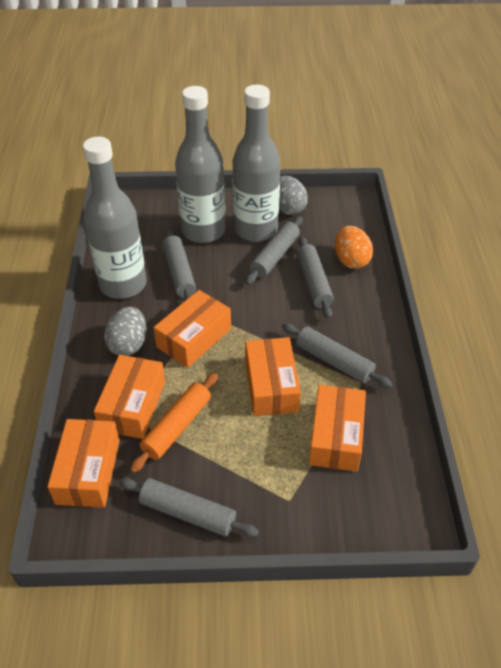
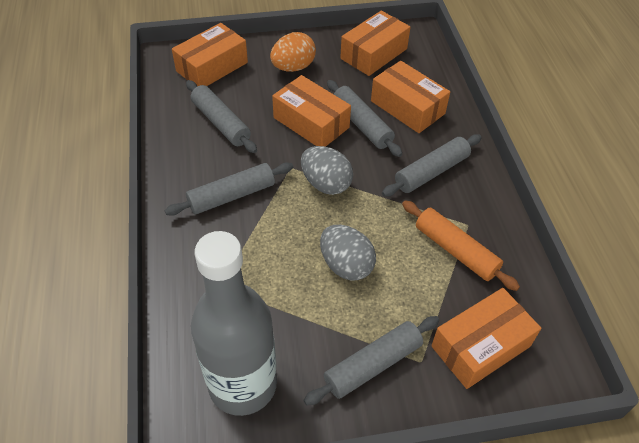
grey bottle: 3 -> 1

